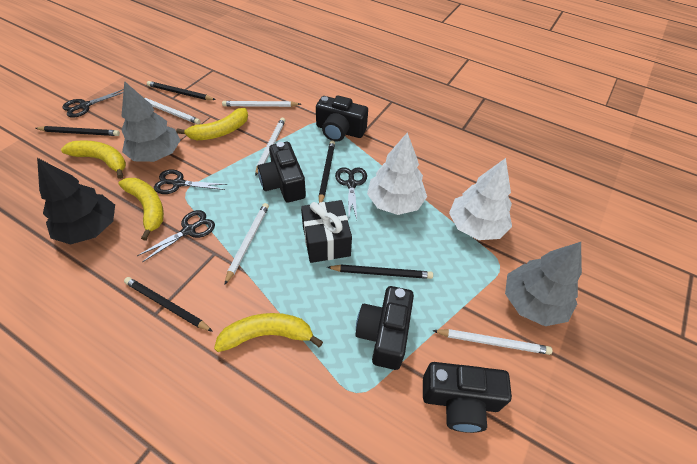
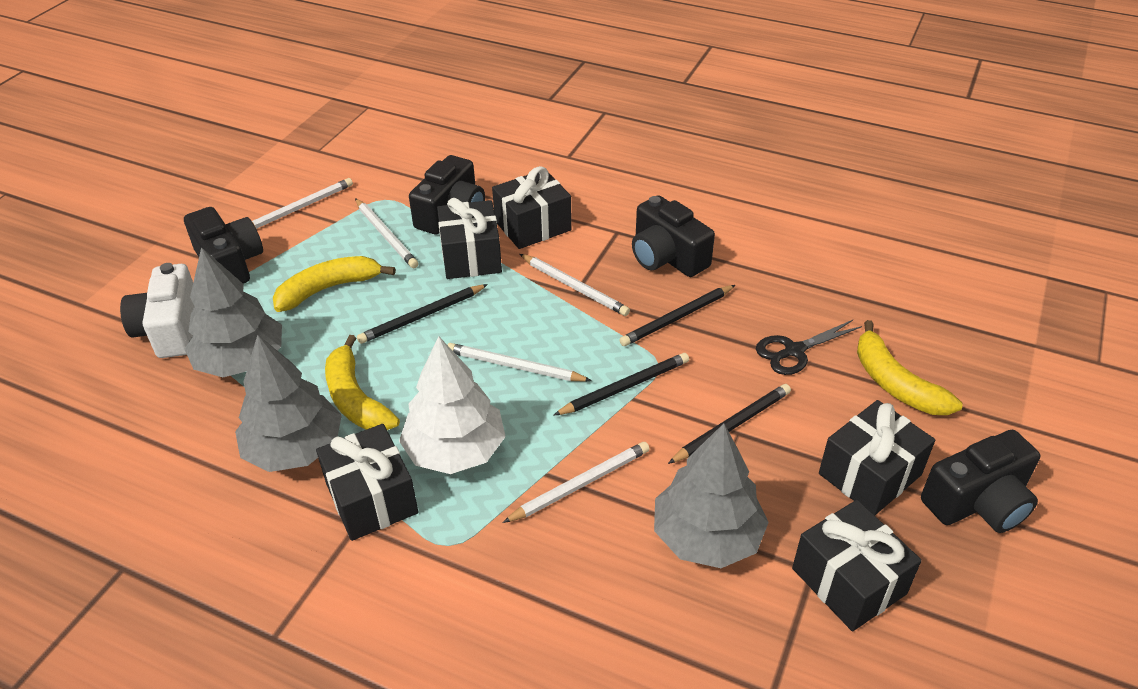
black gift: 1 -> 5
black pencil: 5 -> 4
black scissors: 4 -> 1
black tree: 1 -> 0
grey tree: 2 -> 3
white camera: 0 -> 1
white tree: 2 -> 1
yellow banana: 4 -> 3

